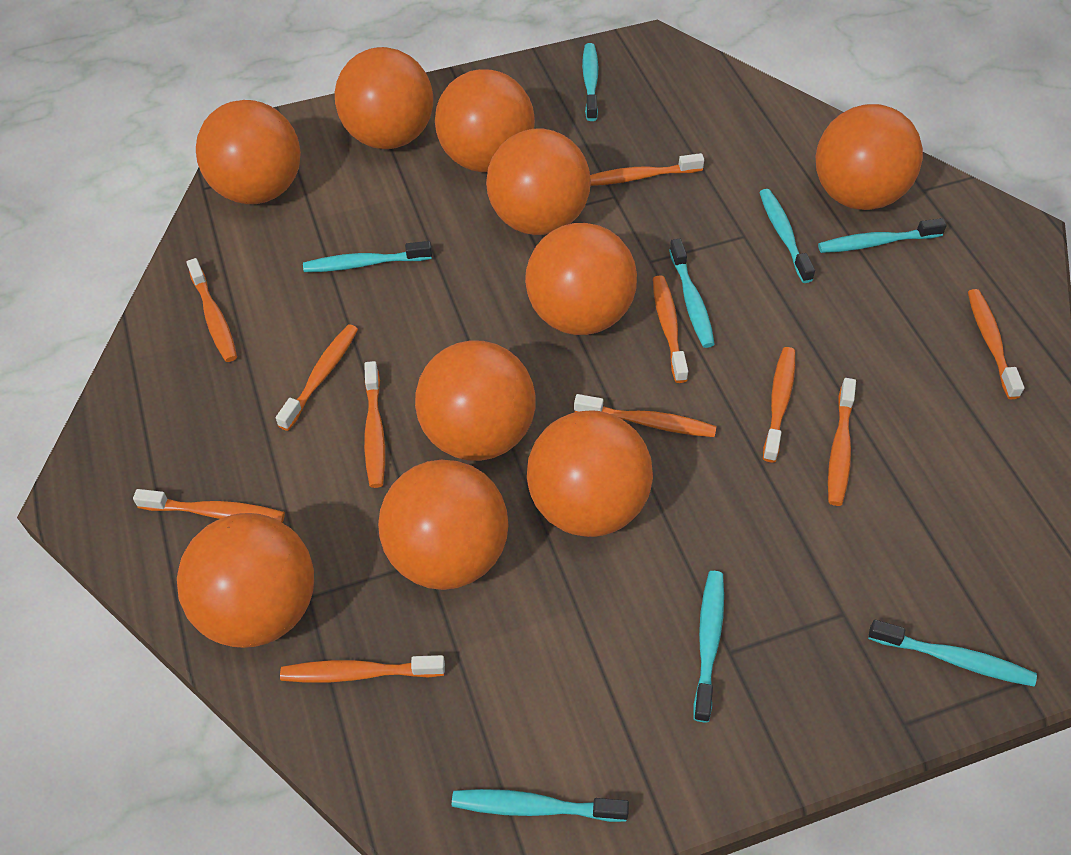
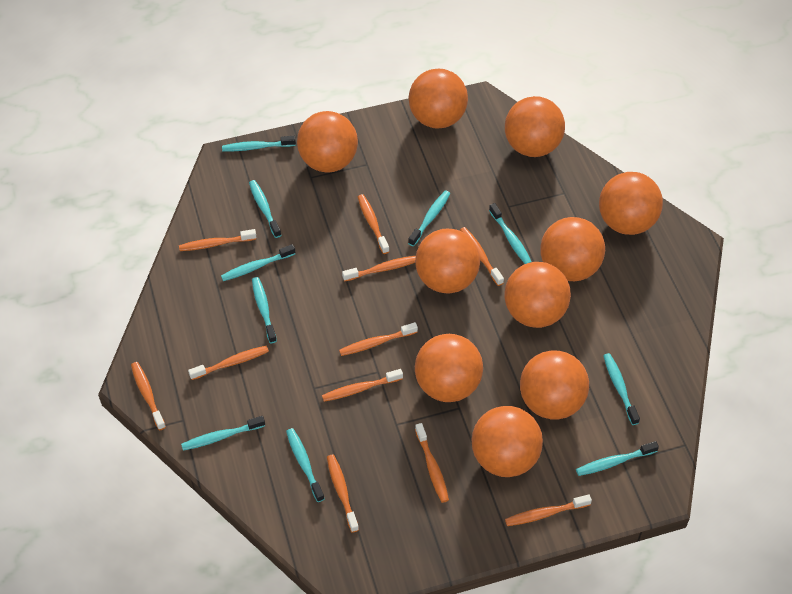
turquoise toothbrush: 8 -> 10

